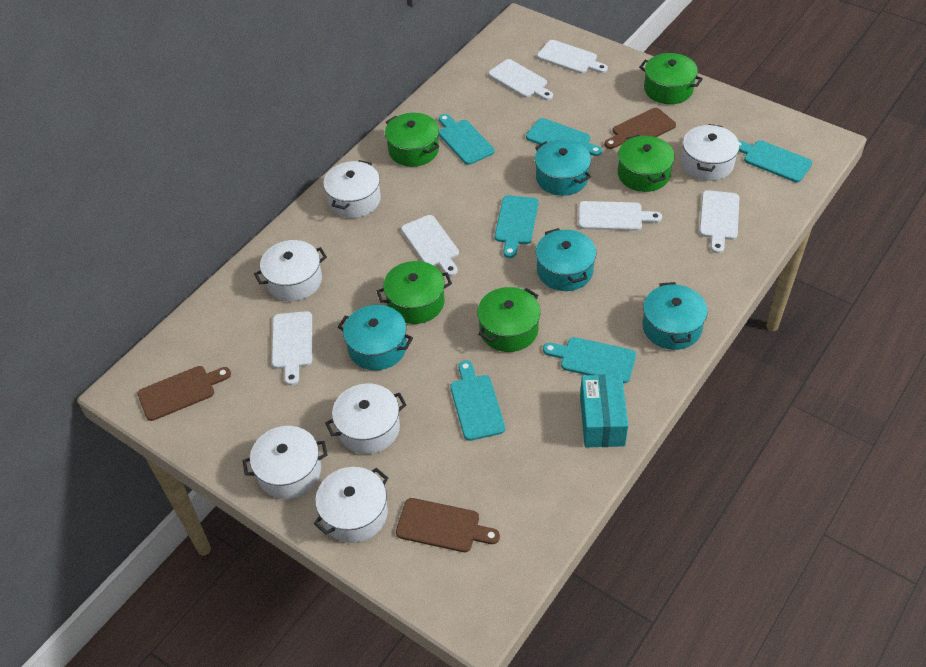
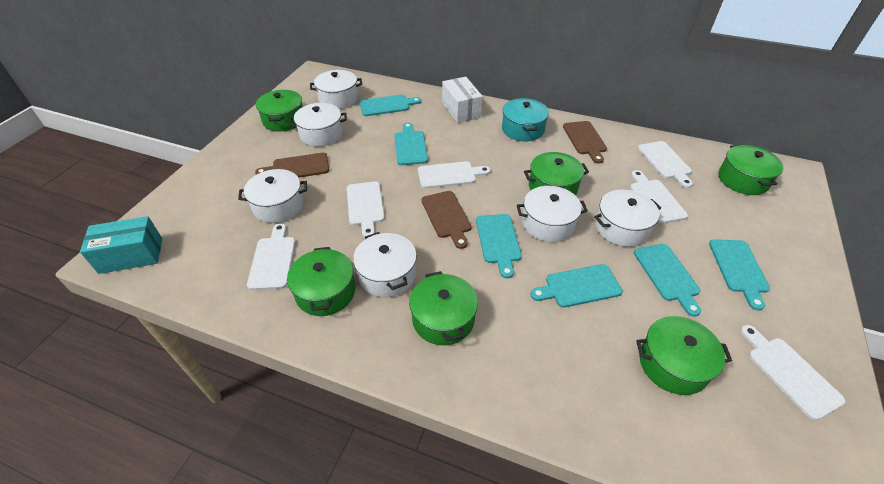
green pot: 5 -> 6
turquoise pot: 4 -> 1
white box: 0 -> 1

